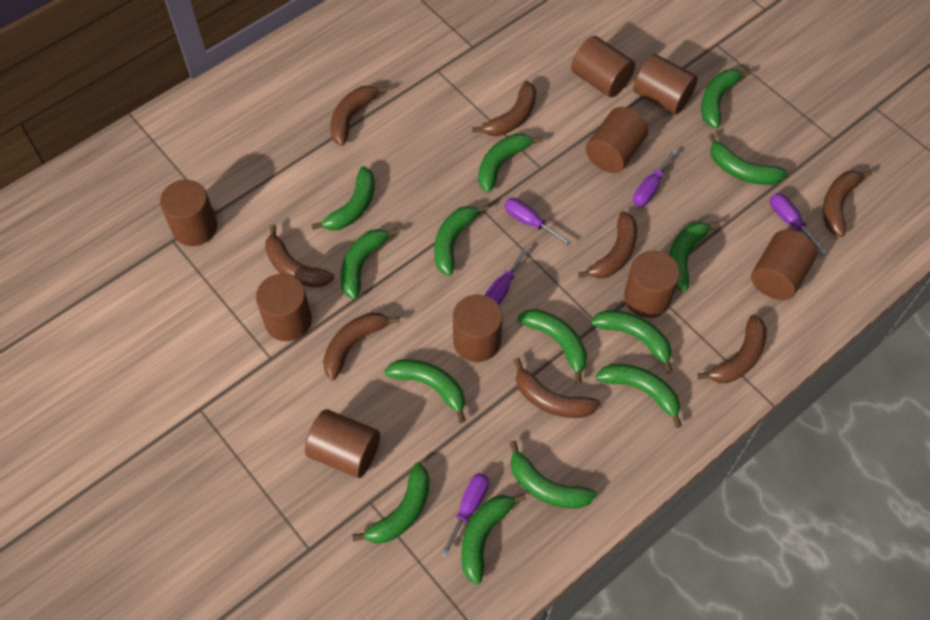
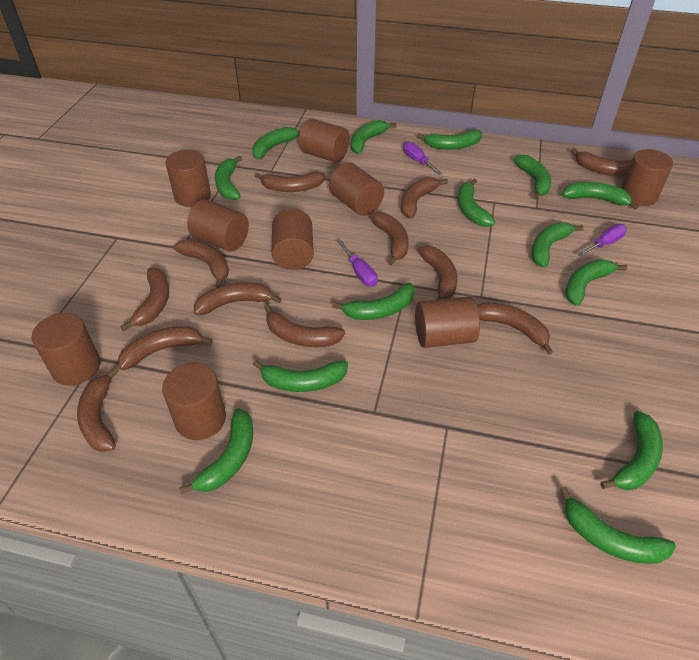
brown banana: 8 -> 12
purple screwdriver: 5 -> 3

